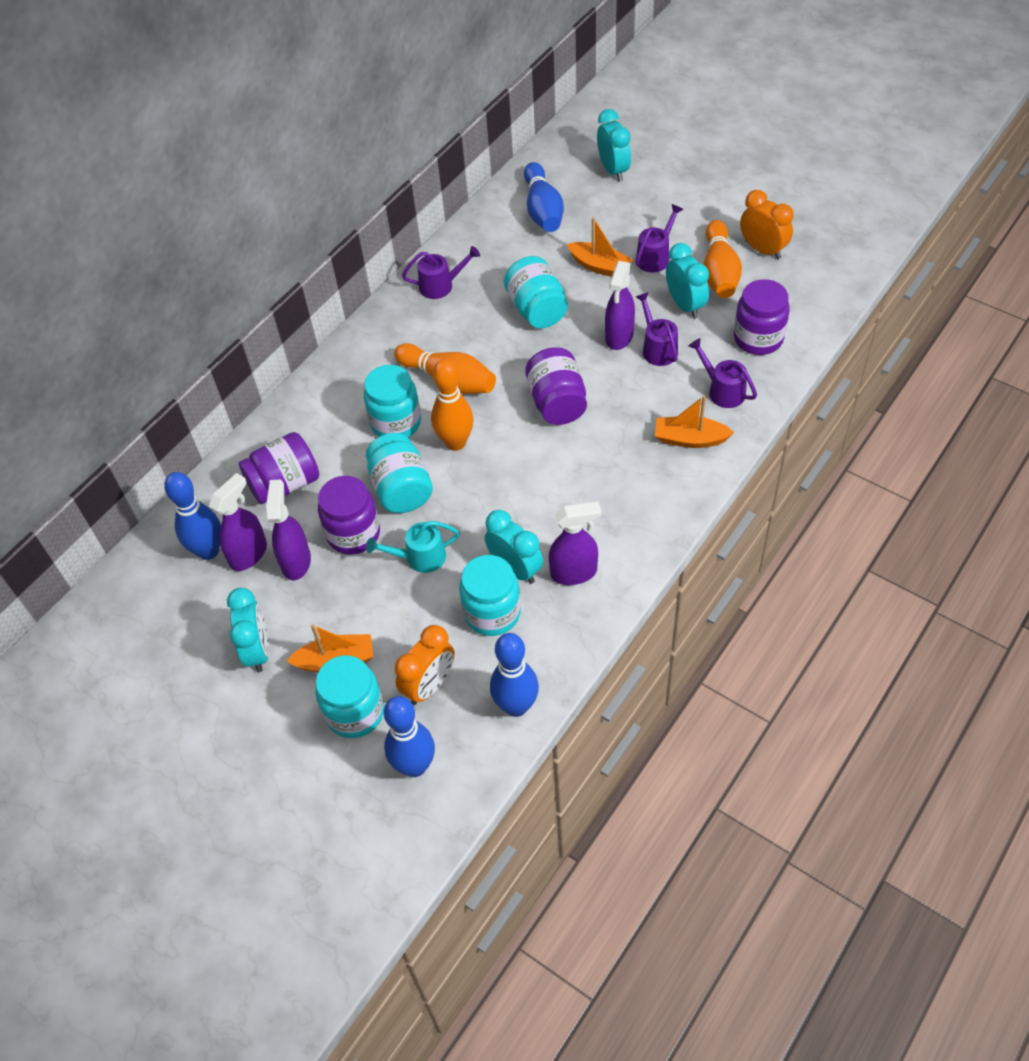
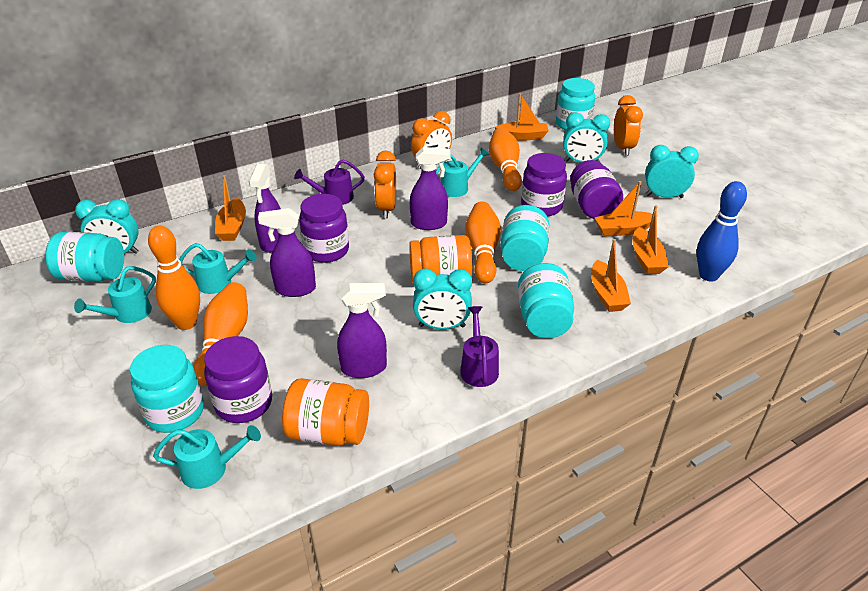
blue bowling pin: 4 -> 1
orange boat: 3 -> 5
orange bowling pin: 3 -> 4
orange clock: 2 -> 3
orange jar: 0 -> 2
purple watering can: 4 -> 2
turquoise watering can: 1 -> 4

